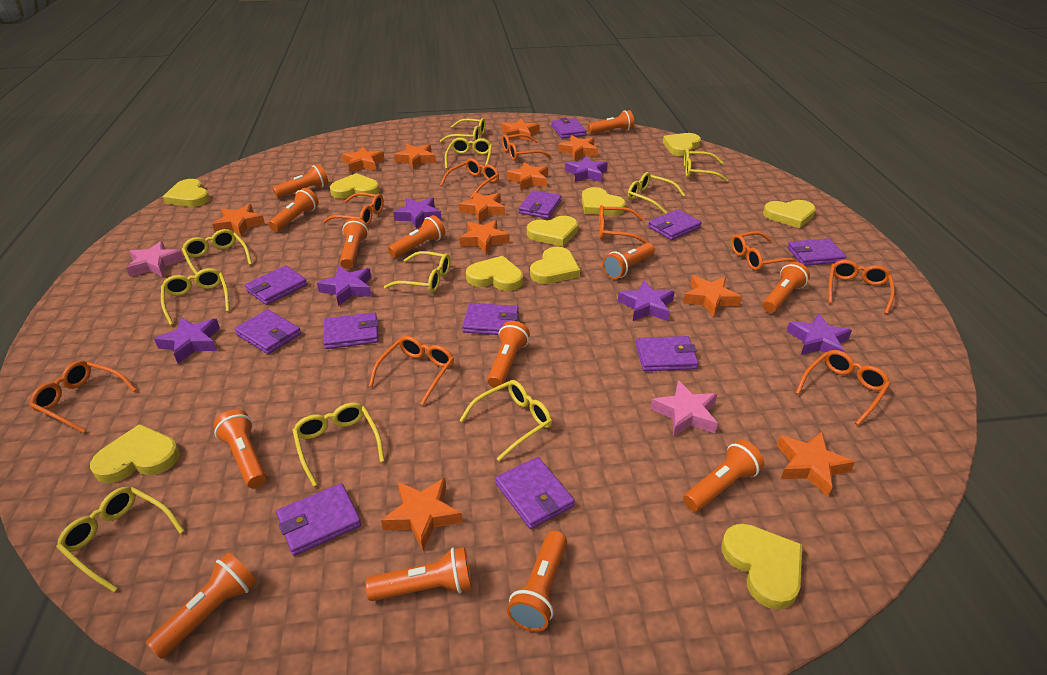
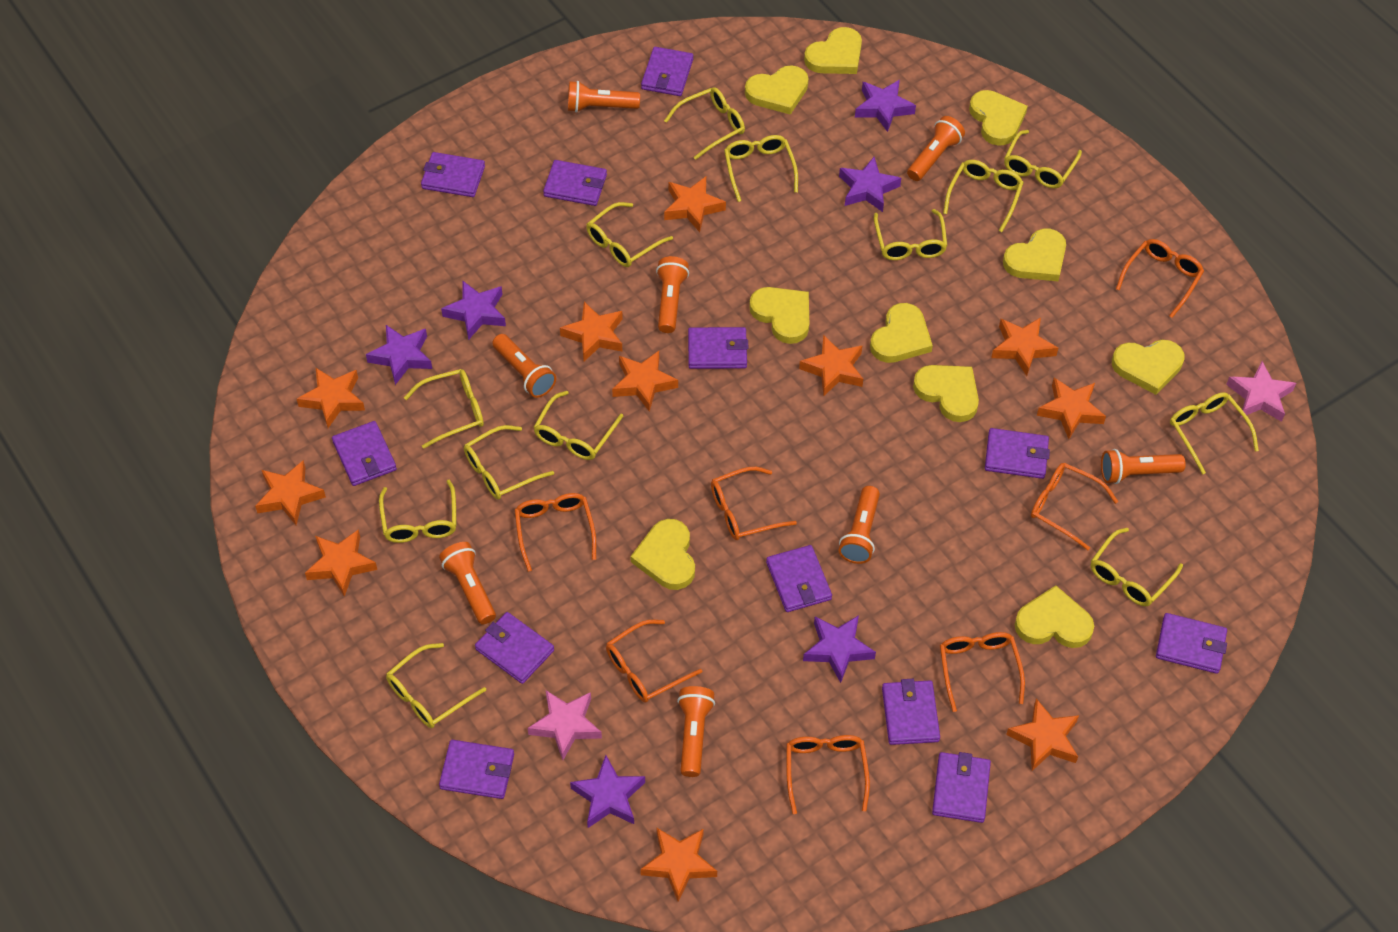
orange flashlight: 13 -> 8
orange glasses: 9 -> 7
purple wallet: 11 -> 12
yellow glasses: 10 -> 13

